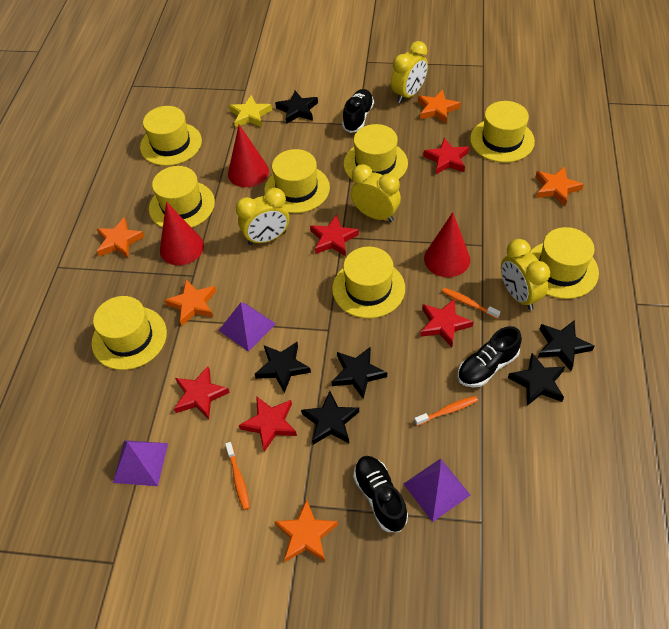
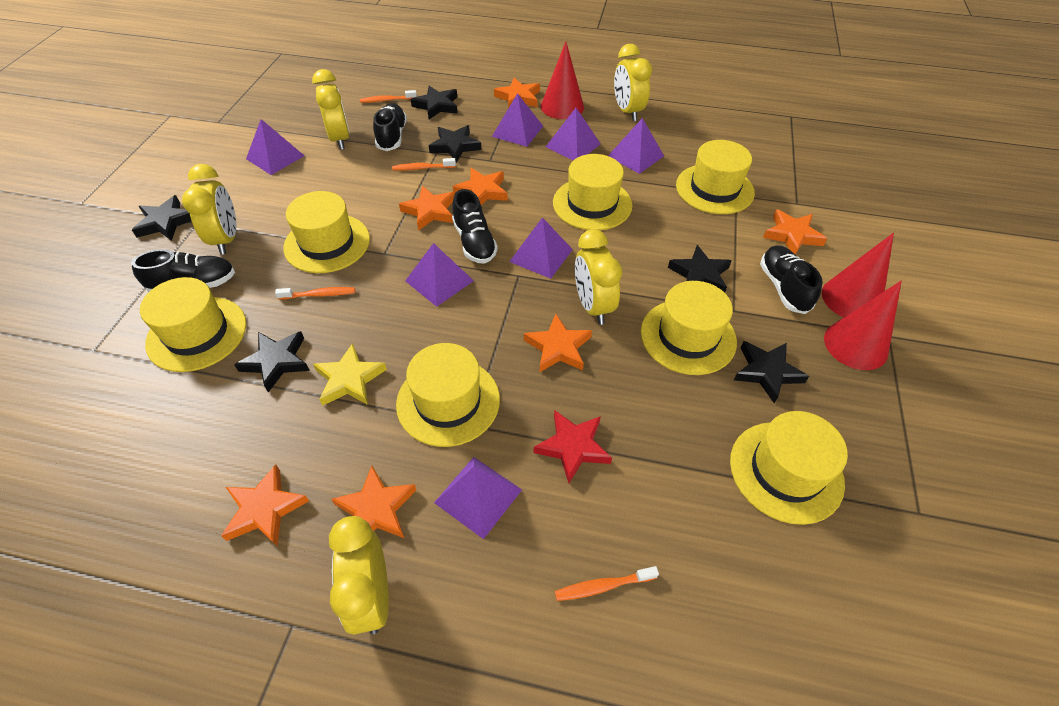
black shoe: 3 -> 4
orange star: 5 -> 7
orange toothbrush: 3 -> 4
purple pyramid: 3 -> 7
red star: 5 -> 1
yellow clock: 4 -> 5
yellow hat: 8 -> 7

